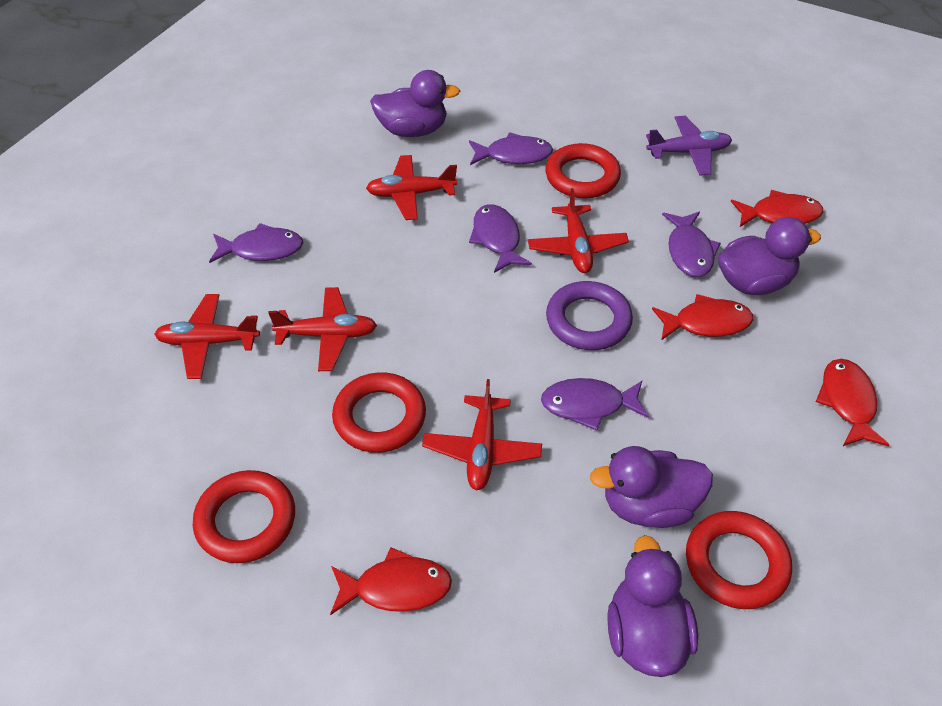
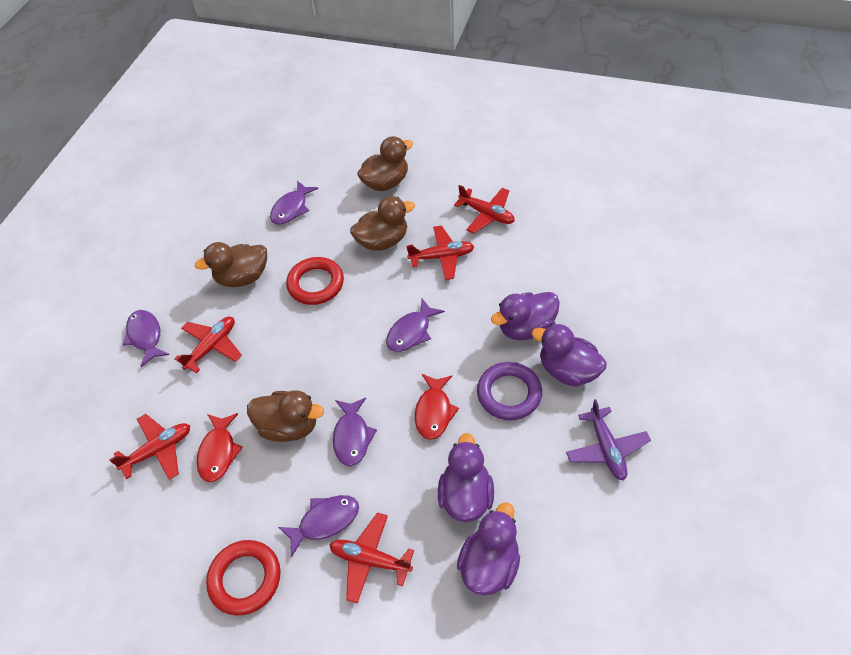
brown duck: 0 -> 4
red fish: 4 -> 2
red ring: 4 -> 2

